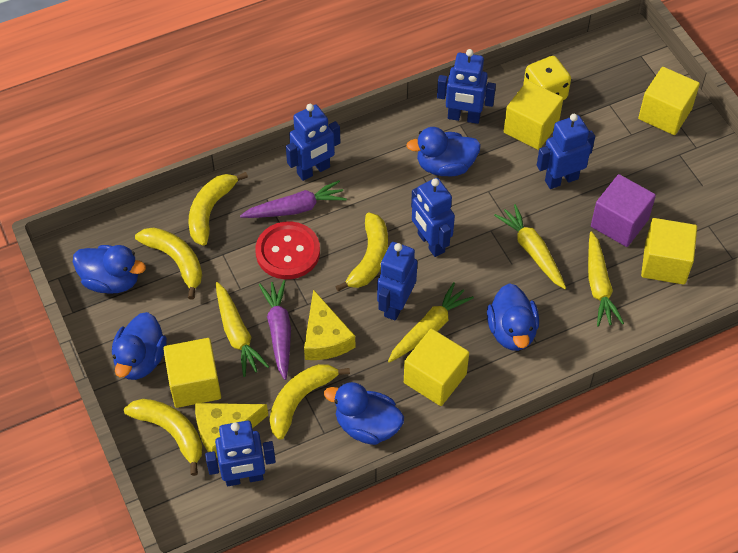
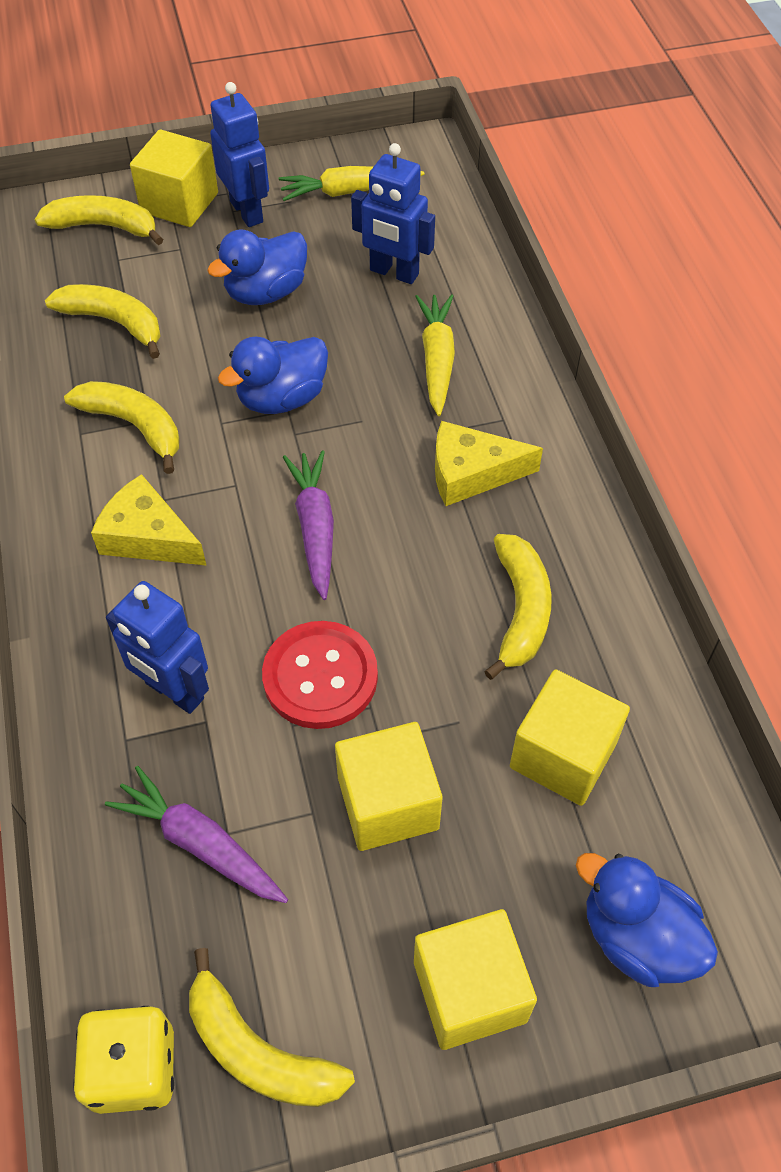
blue duck: 5 -> 3
blue robot: 6 -> 3
purple cube: 1 -> 0
yellow carrot: 4 -> 2
yellow cube: 5 -> 4

